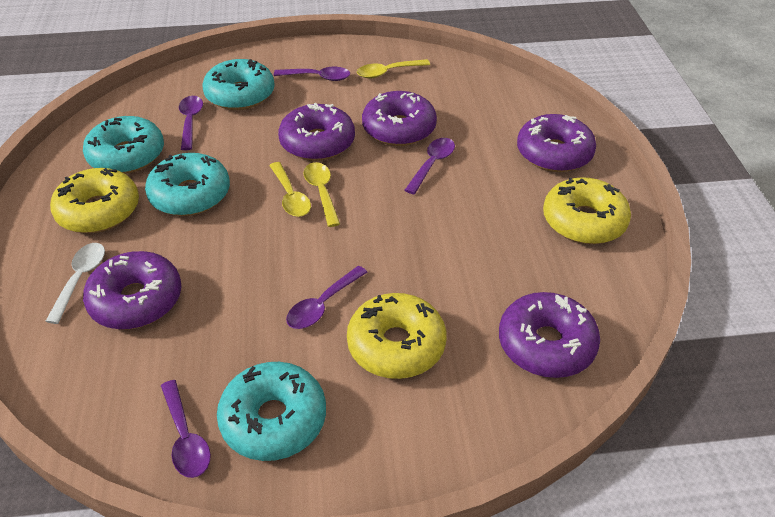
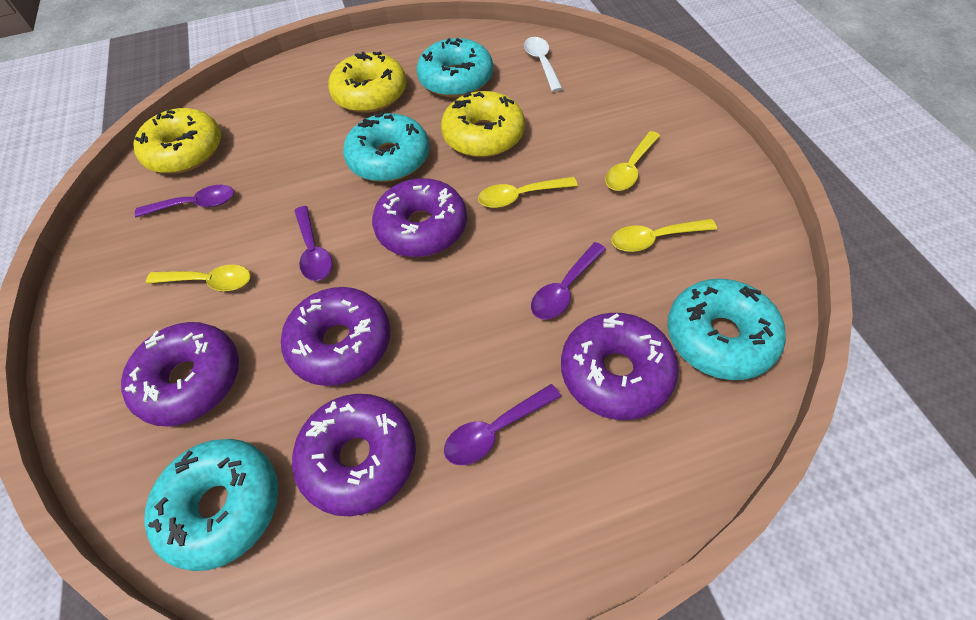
purple spoon: 5 -> 4
yellow spoon: 3 -> 4

